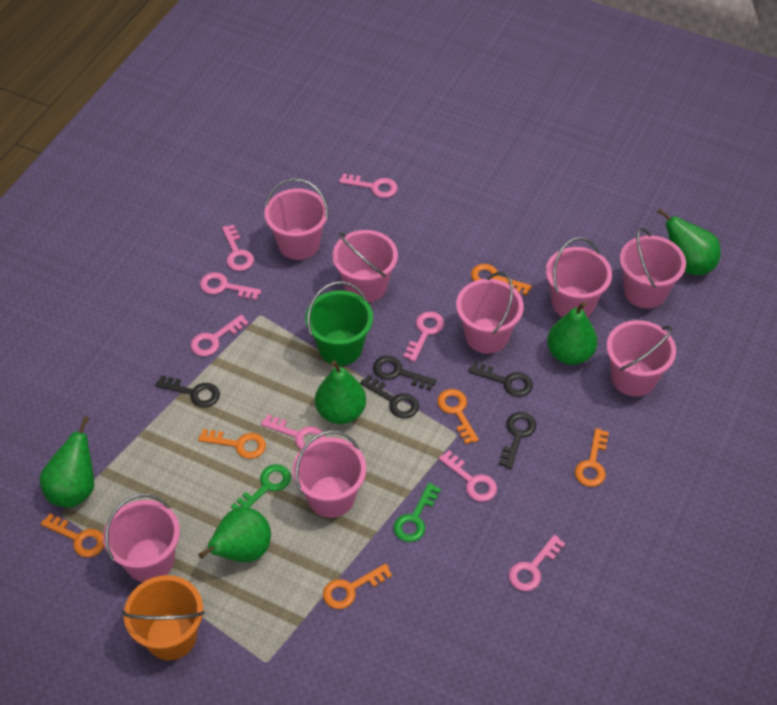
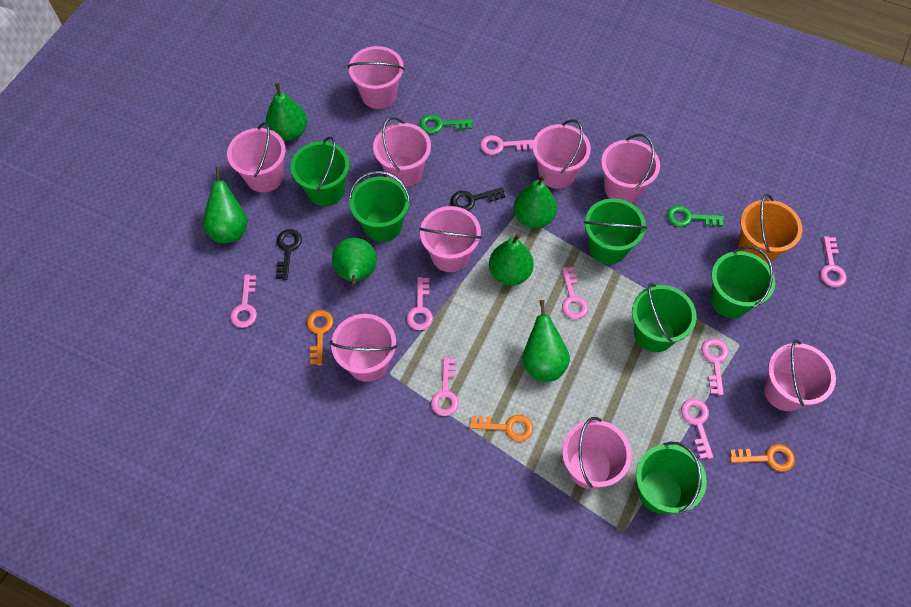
black key: 5 -> 2
green bucket: 1 -> 6
green pear: 5 -> 6
orange key: 6 -> 3
pink bucket: 8 -> 9

